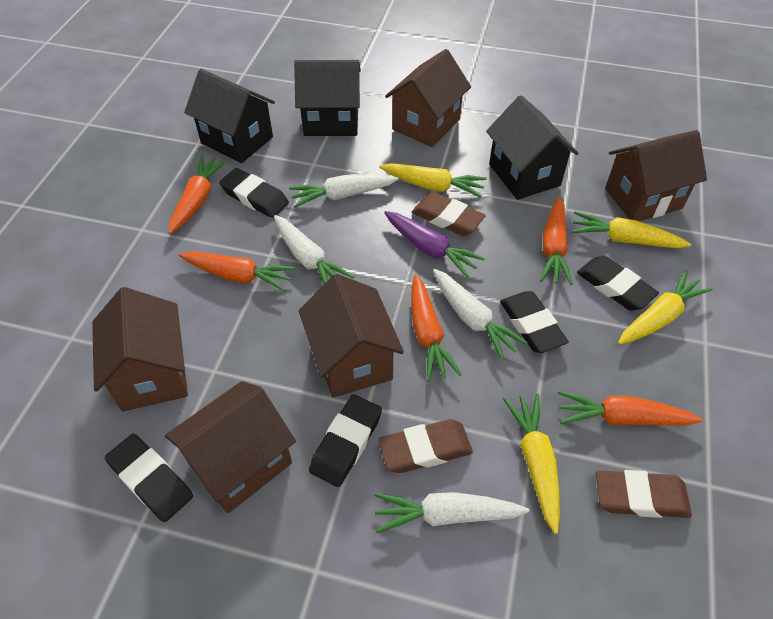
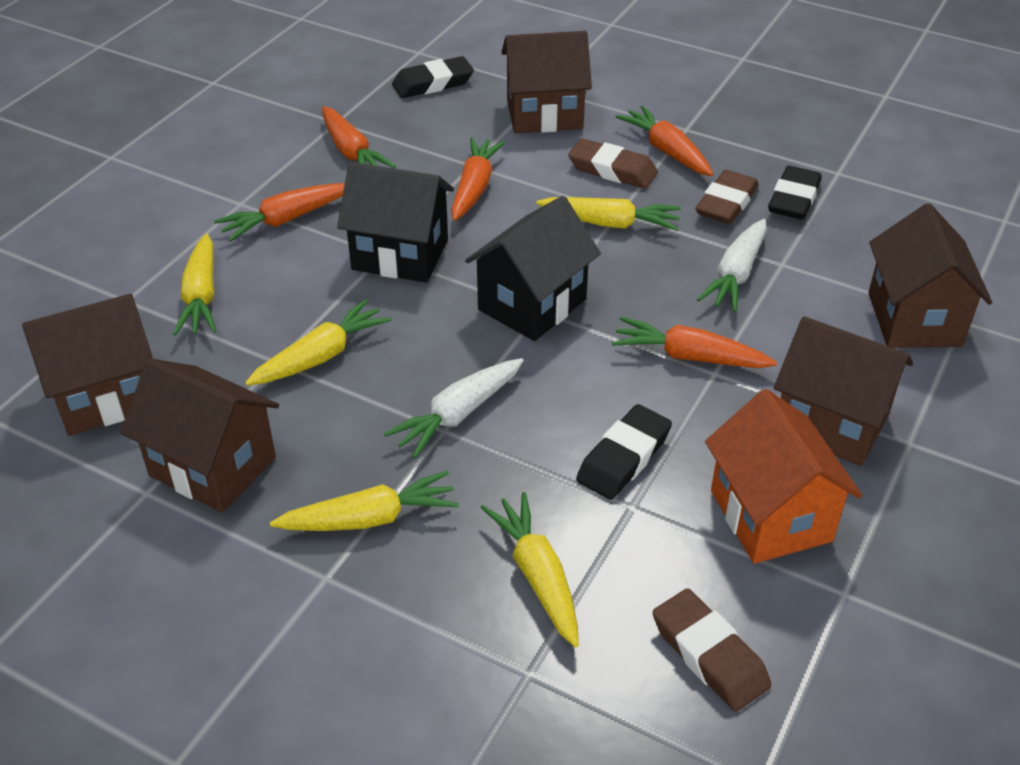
black eraser: 5 -> 3
black house: 3 -> 2
orange house: 0 -> 1
purple carrot: 1 -> 0
white carrot: 4 -> 2
yellow carrot: 4 -> 5

